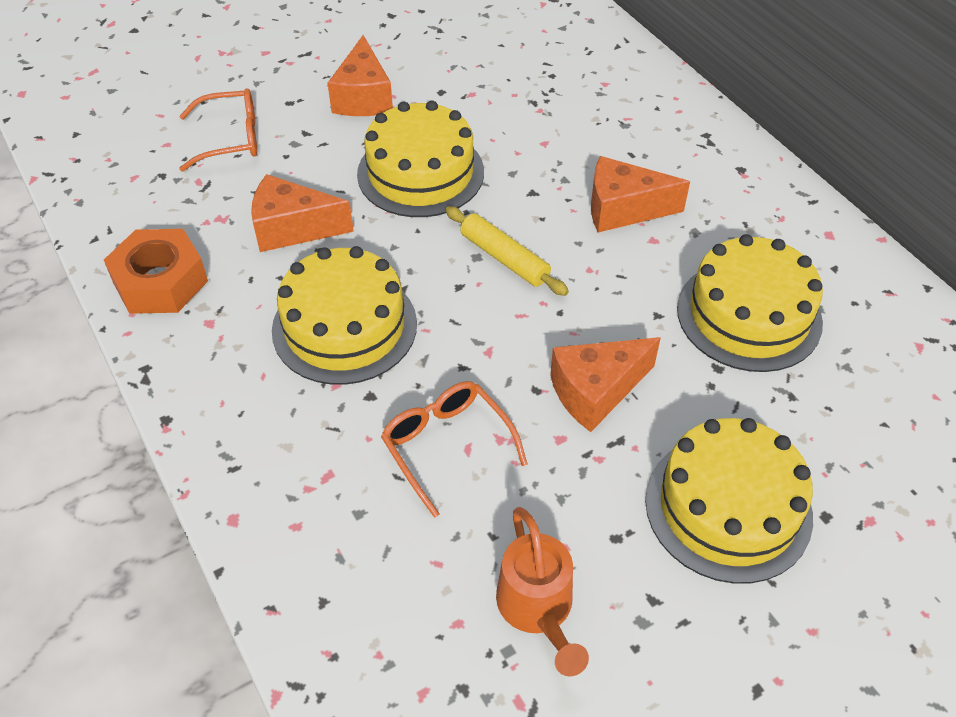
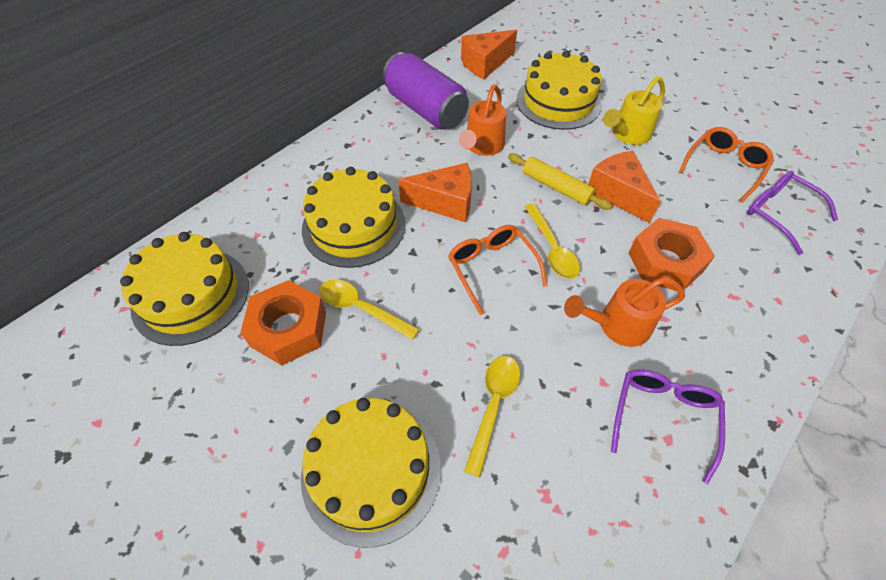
orange cheese: 4 -> 3
orange nut: 1 -> 2
orange watering can: 1 -> 2
purple can: 0 -> 1
purple glasses: 0 -> 2
yellow spoon: 0 -> 3
yellow watering can: 0 -> 1

